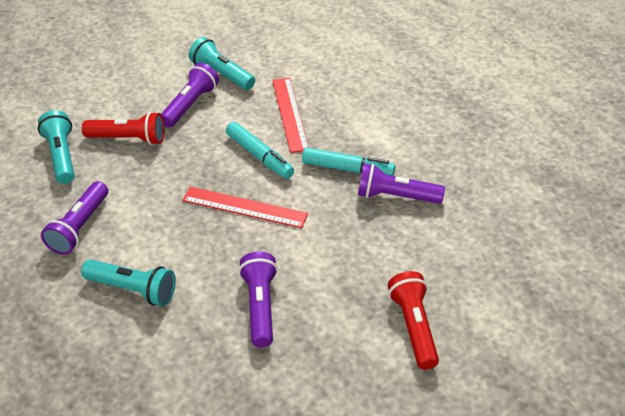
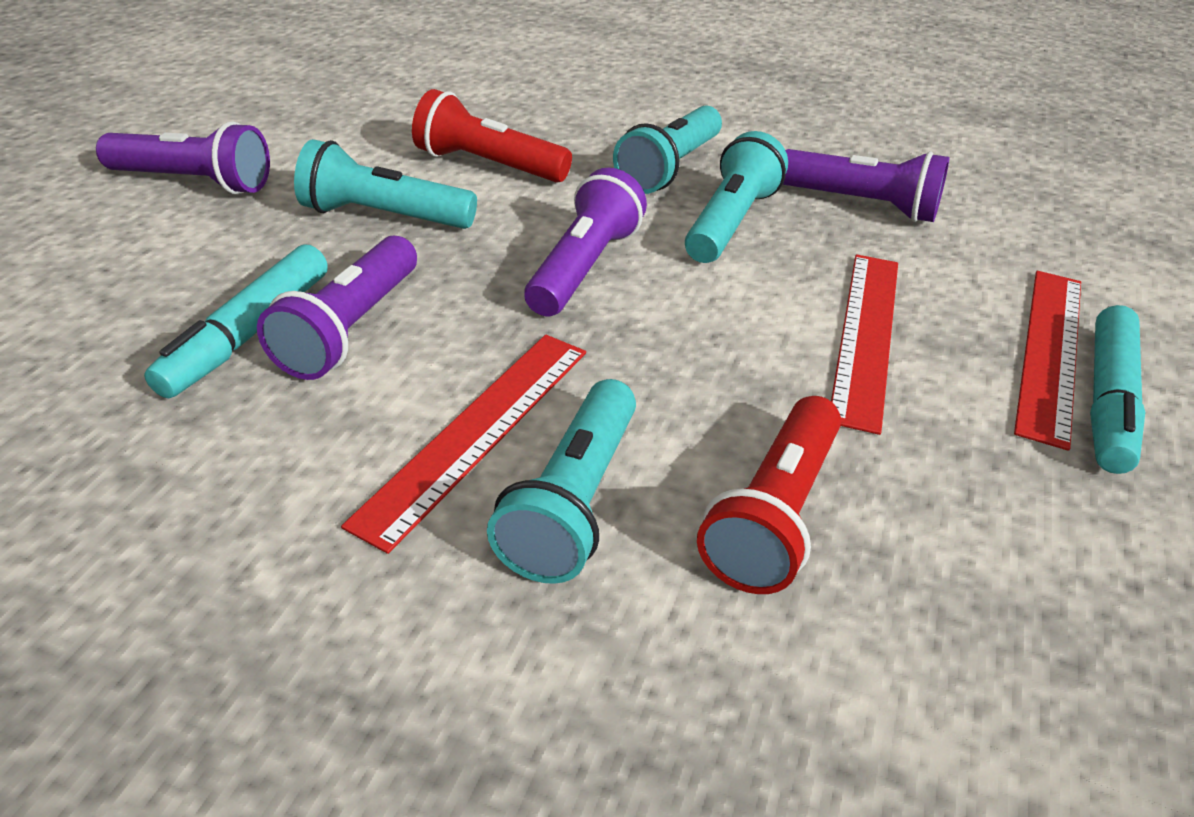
red ruler: 2 -> 3
turquoise flashlight: 3 -> 4

